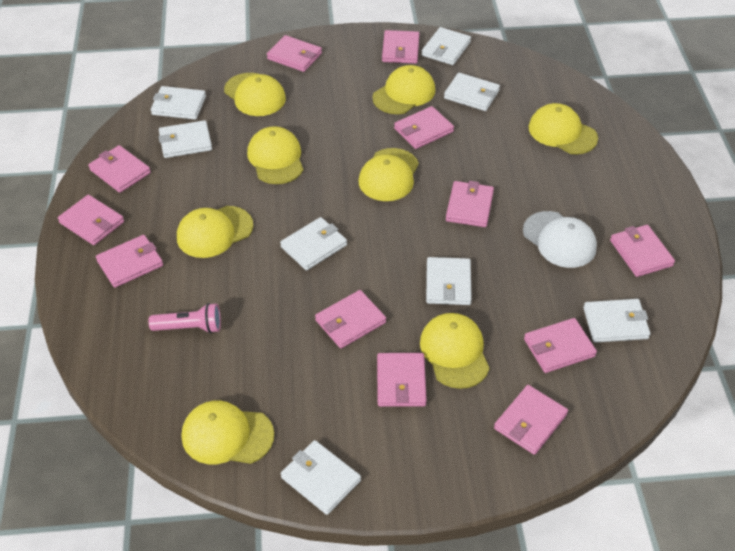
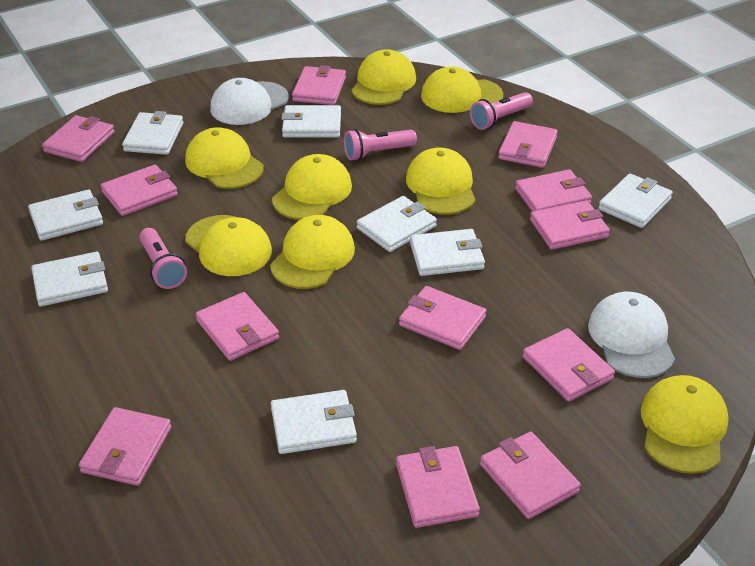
pink flashlight: 1 -> 3
white cap: 1 -> 2

